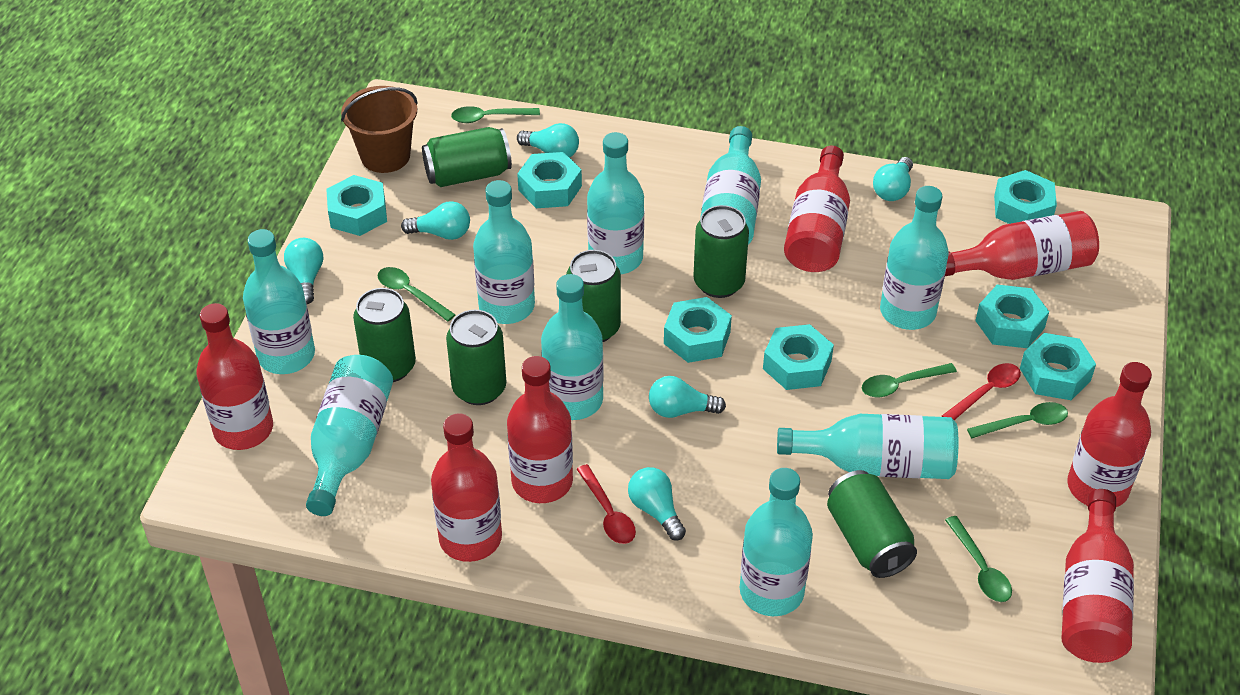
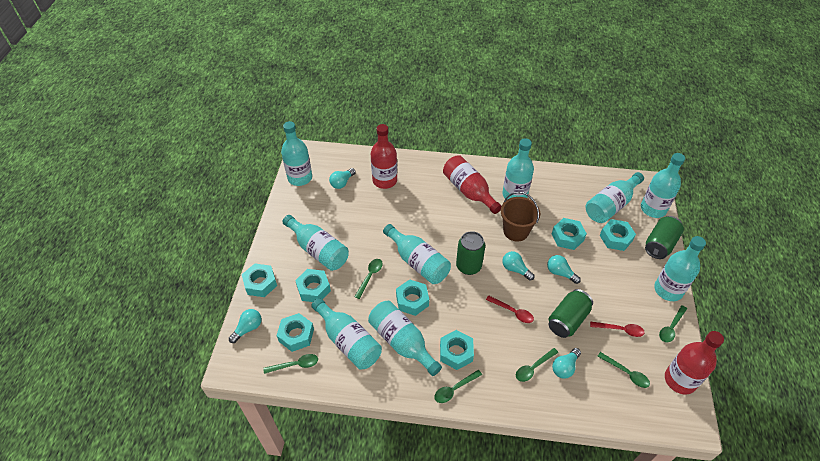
green can: 6 -> 3
green spoon: 5 -> 6
red bottle: 7 -> 3
turquoise light bulb: 6 -> 5

